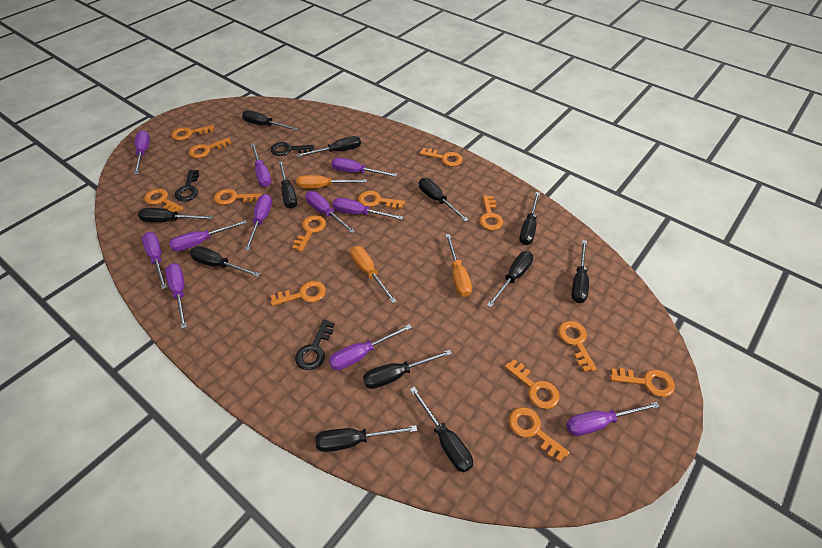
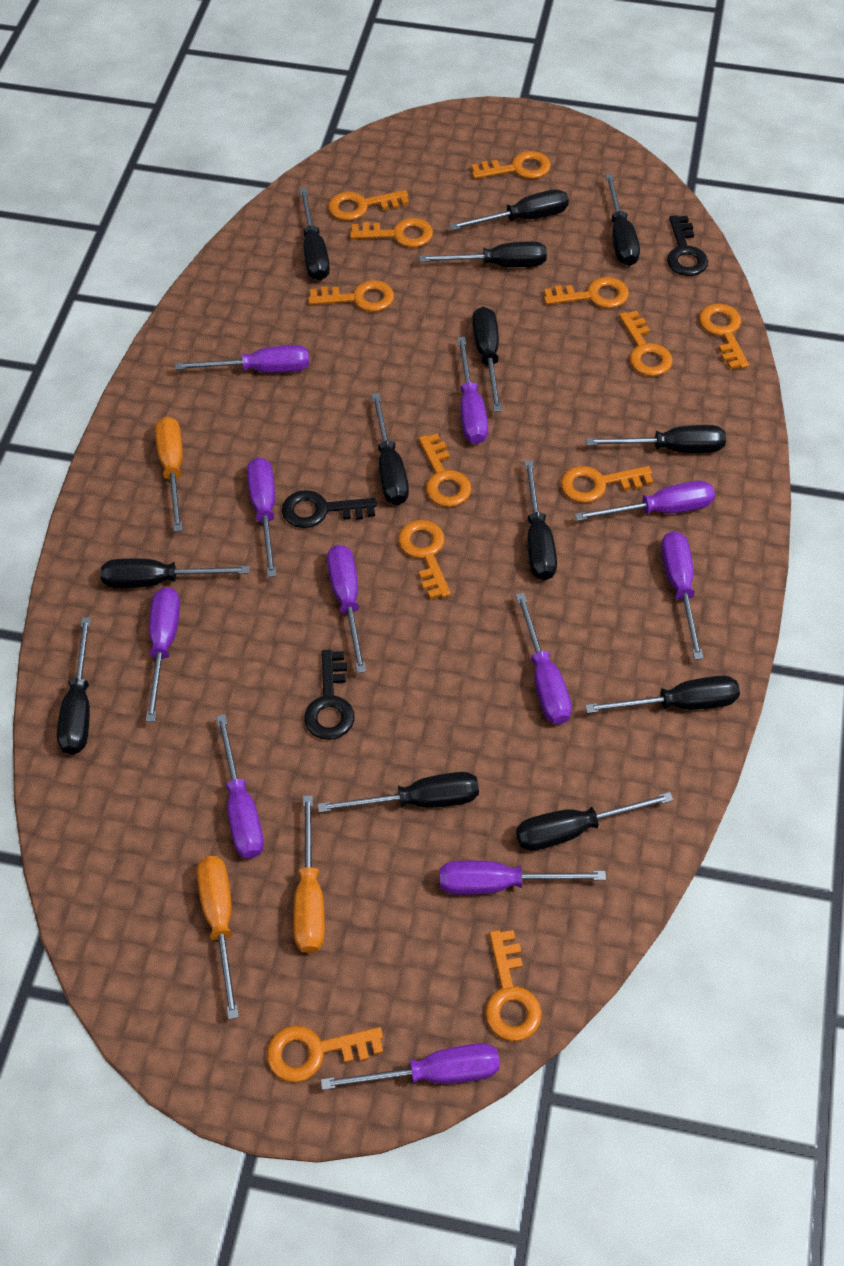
black screwdriver: 12 -> 13
orange key: 13 -> 12

